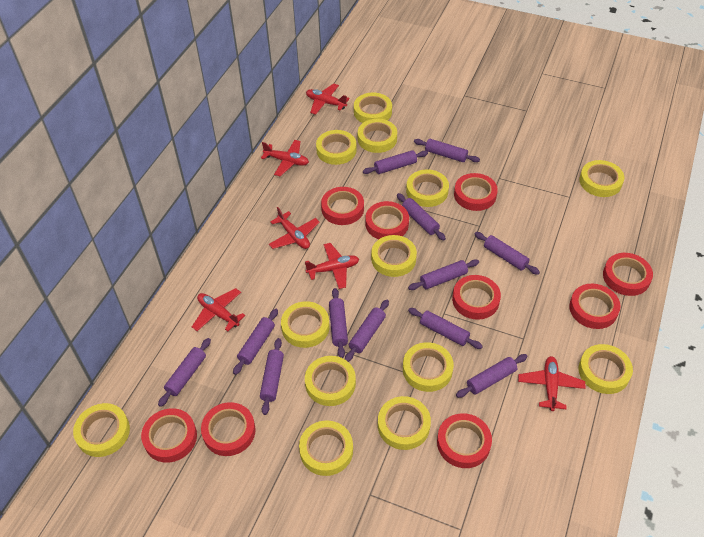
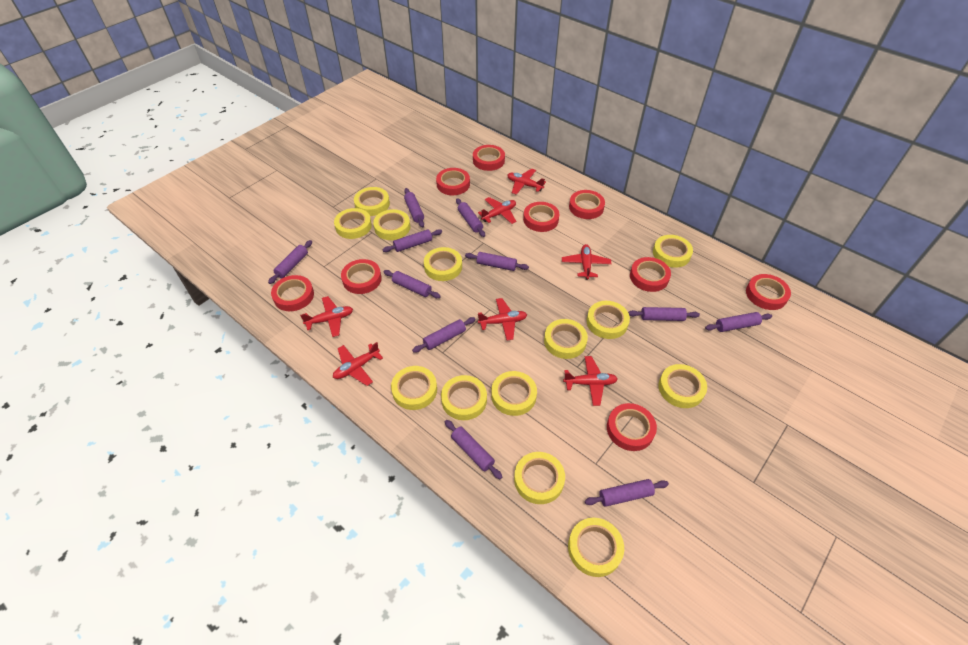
purple rolling pin: 12 -> 11
red plane: 6 -> 7

